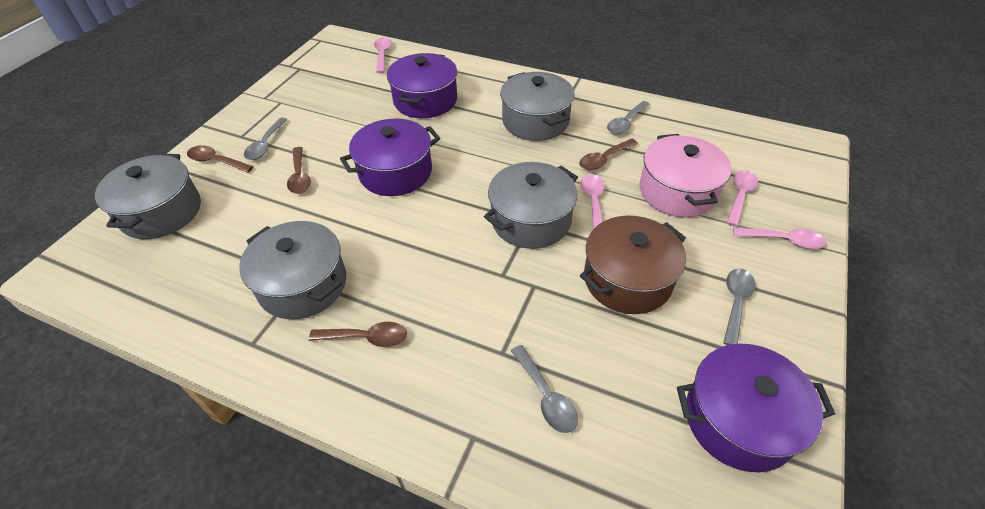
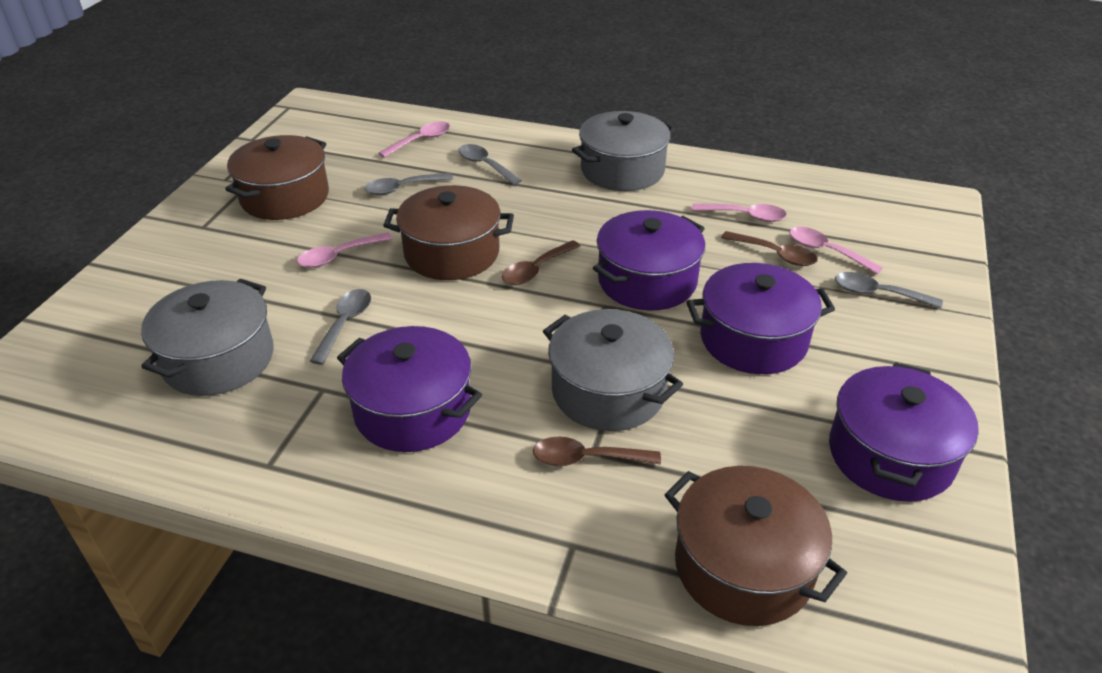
brown pot: 1 -> 3
brown spoon: 4 -> 3
grey pot: 4 -> 3
pink pot: 1 -> 0
purple pot: 3 -> 4

